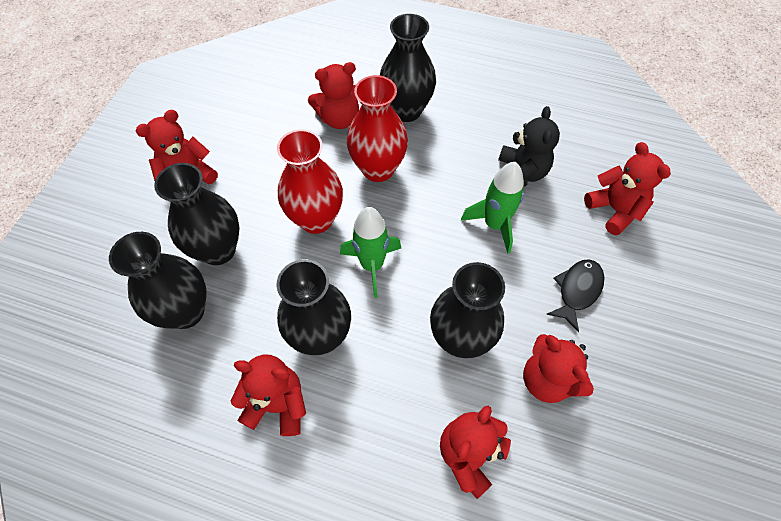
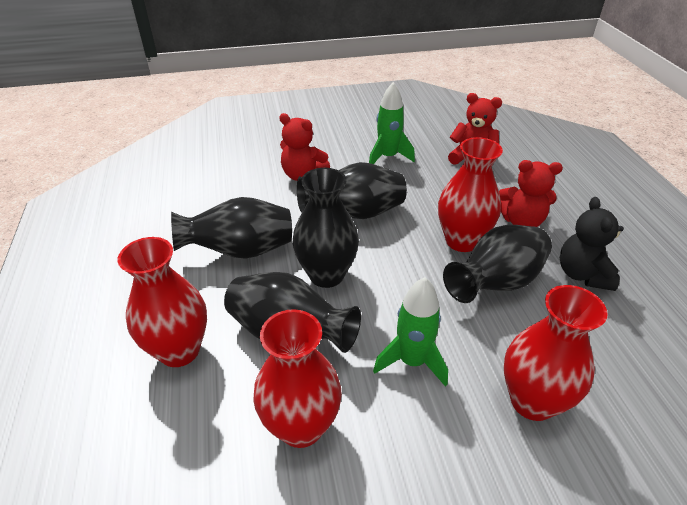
black fish: 1 -> 0
red teddy bear: 6 -> 3
red vase: 2 -> 4

